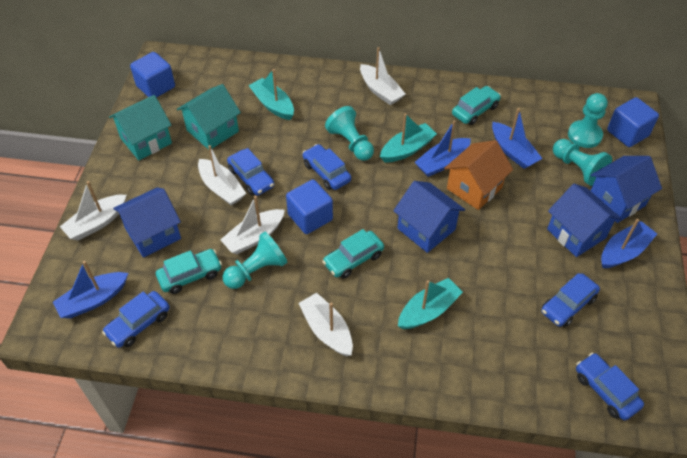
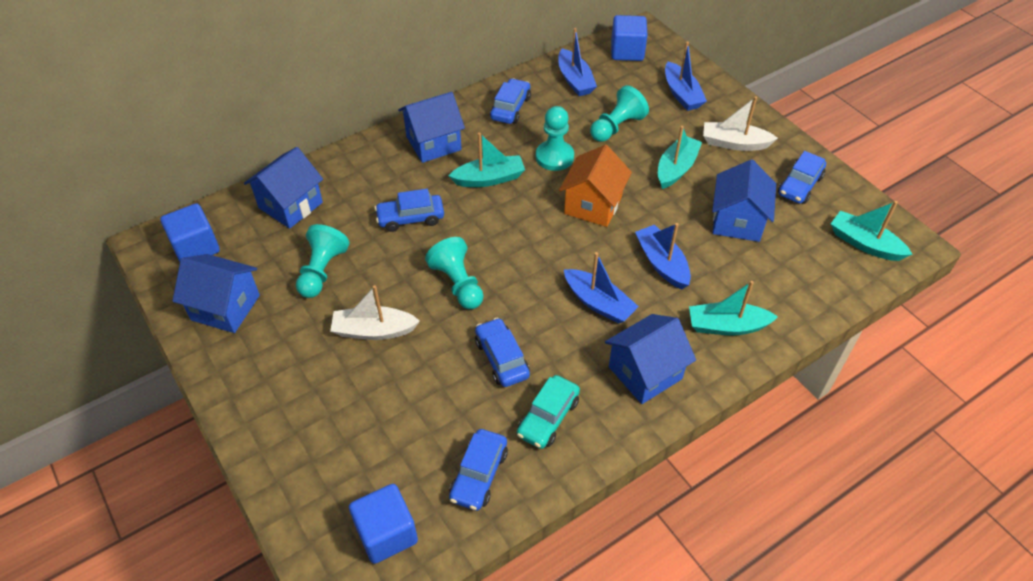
blue house: 4 -> 5
turquoise boat: 3 -> 4
turquoise car: 3 -> 1
turquoise house: 2 -> 0
white boat: 5 -> 2

